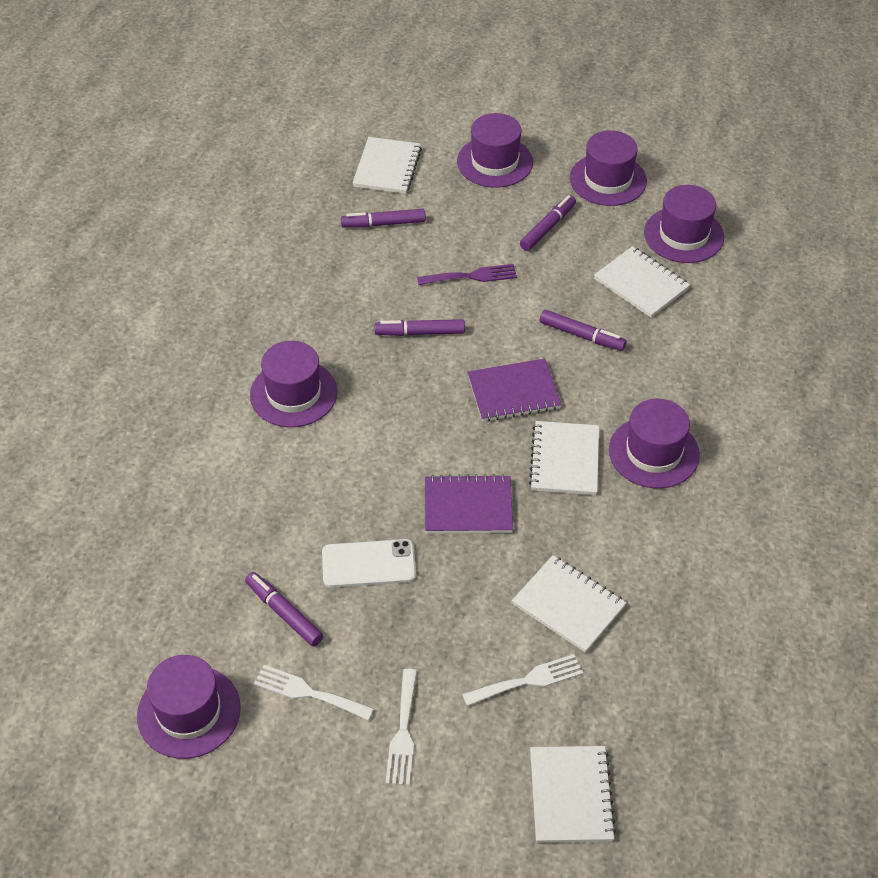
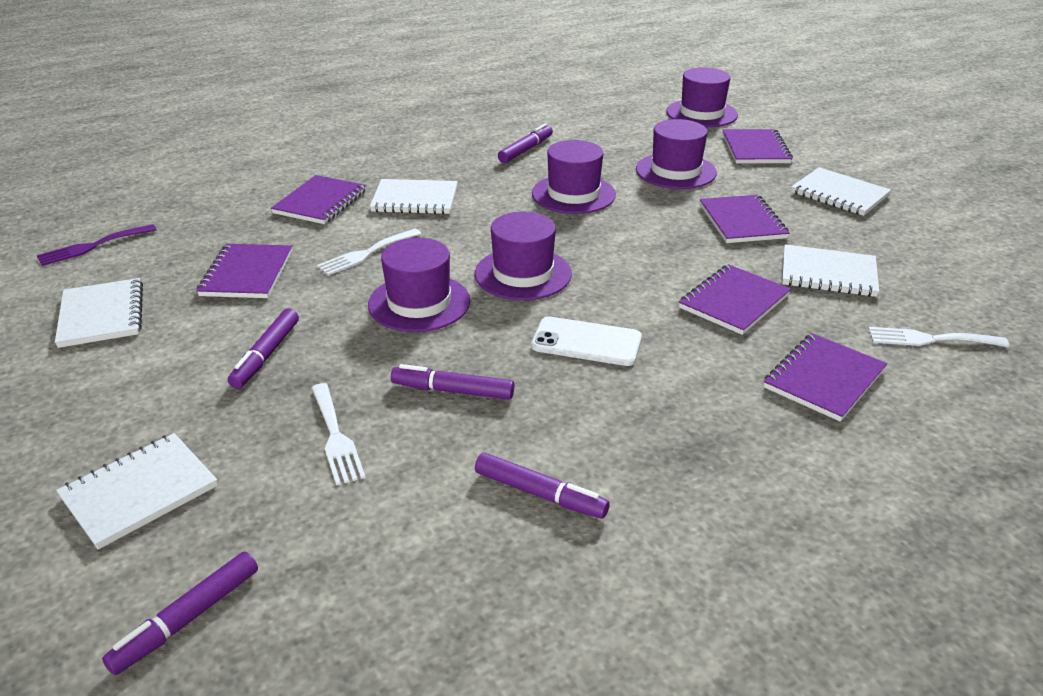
purple hat: 6 -> 5
purple notebook: 2 -> 6

